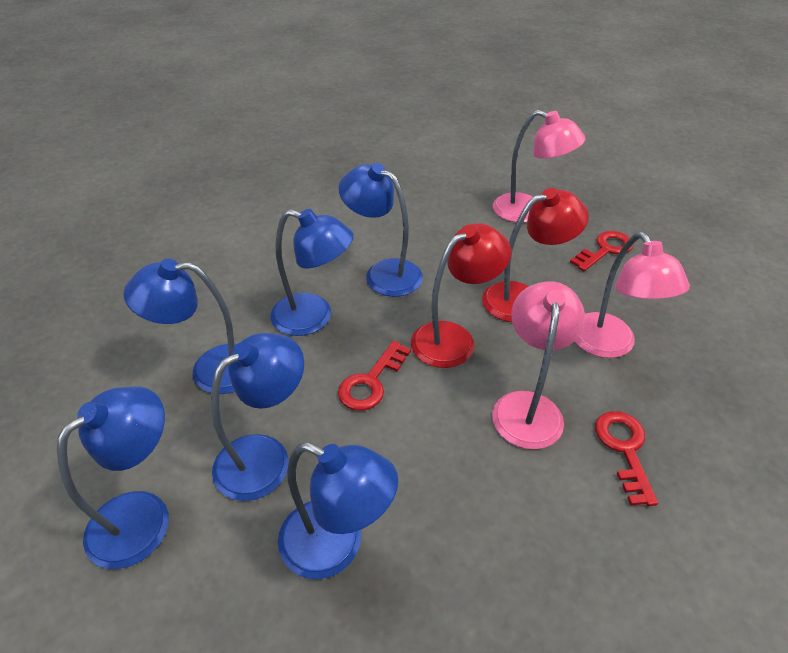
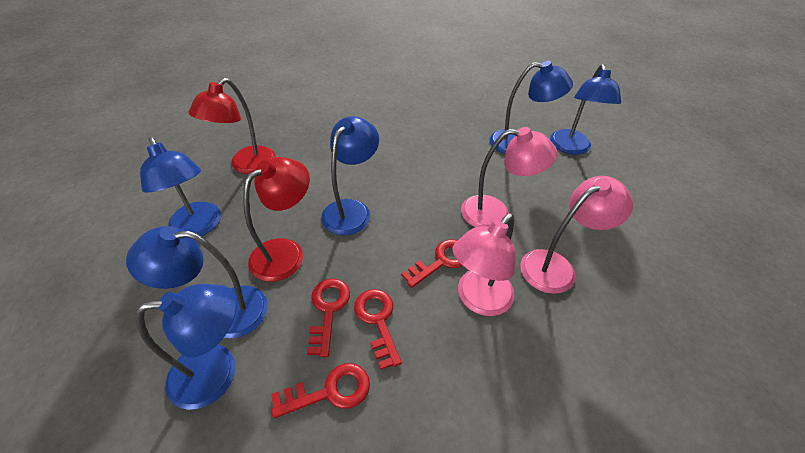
red key: 3 -> 4

